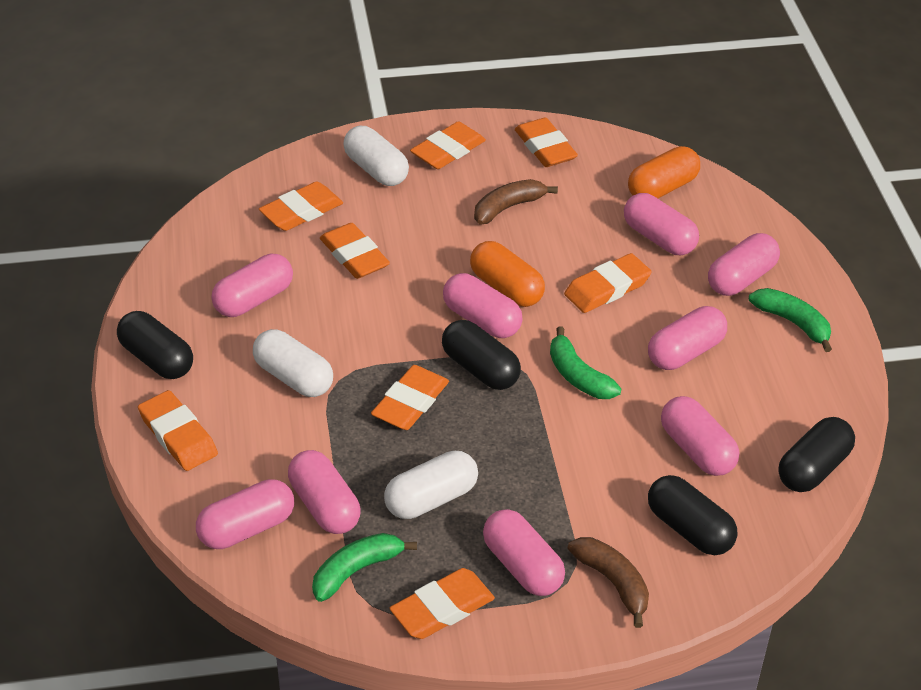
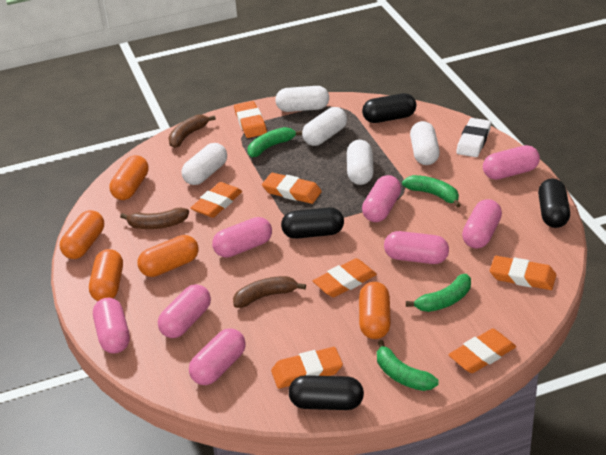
brown banana: 2 -> 3
green banana: 3 -> 4
orange capsule: 2 -> 5
orange eraser: 8 -> 7
pink capsule: 9 -> 8
white capsule: 3 -> 5
white eraser: 0 -> 1

